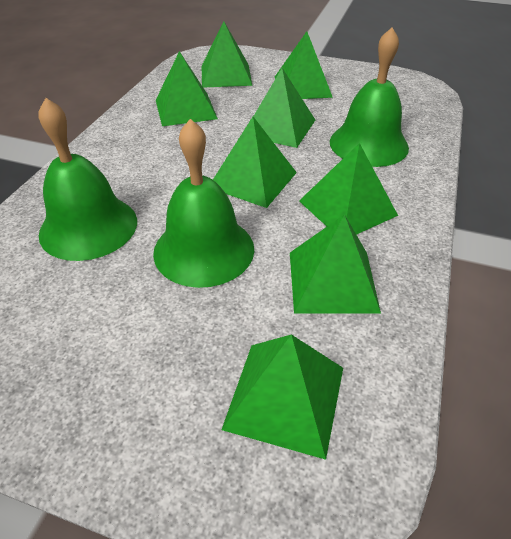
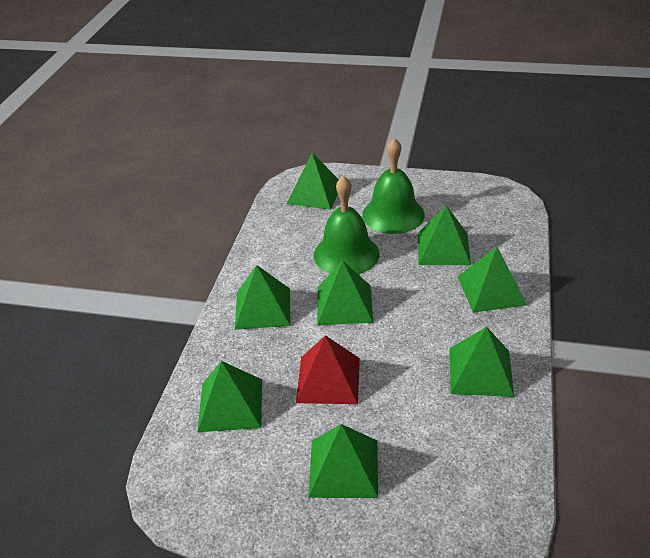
green bell: 3 -> 2
red pyramid: 0 -> 1

